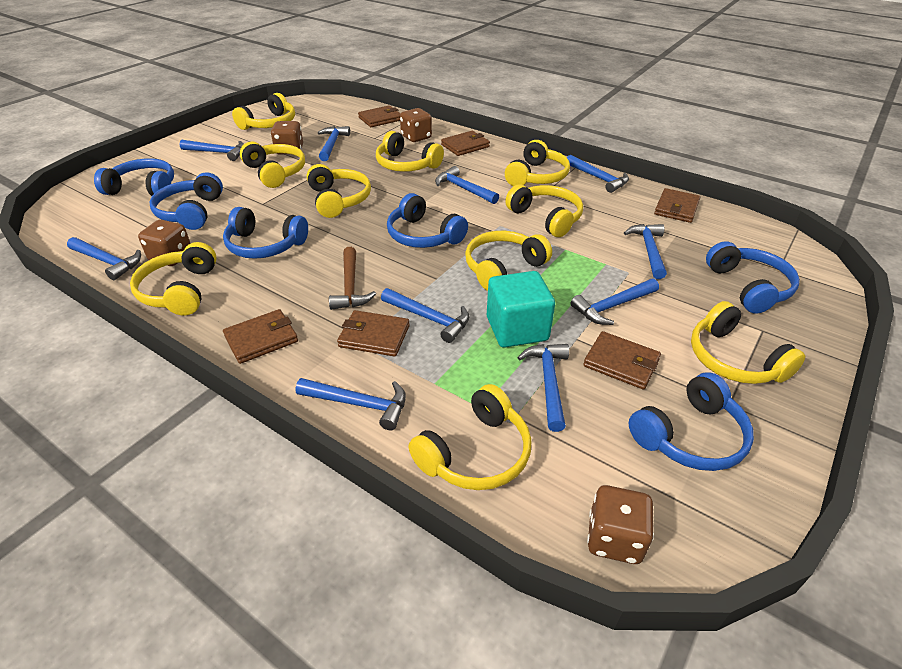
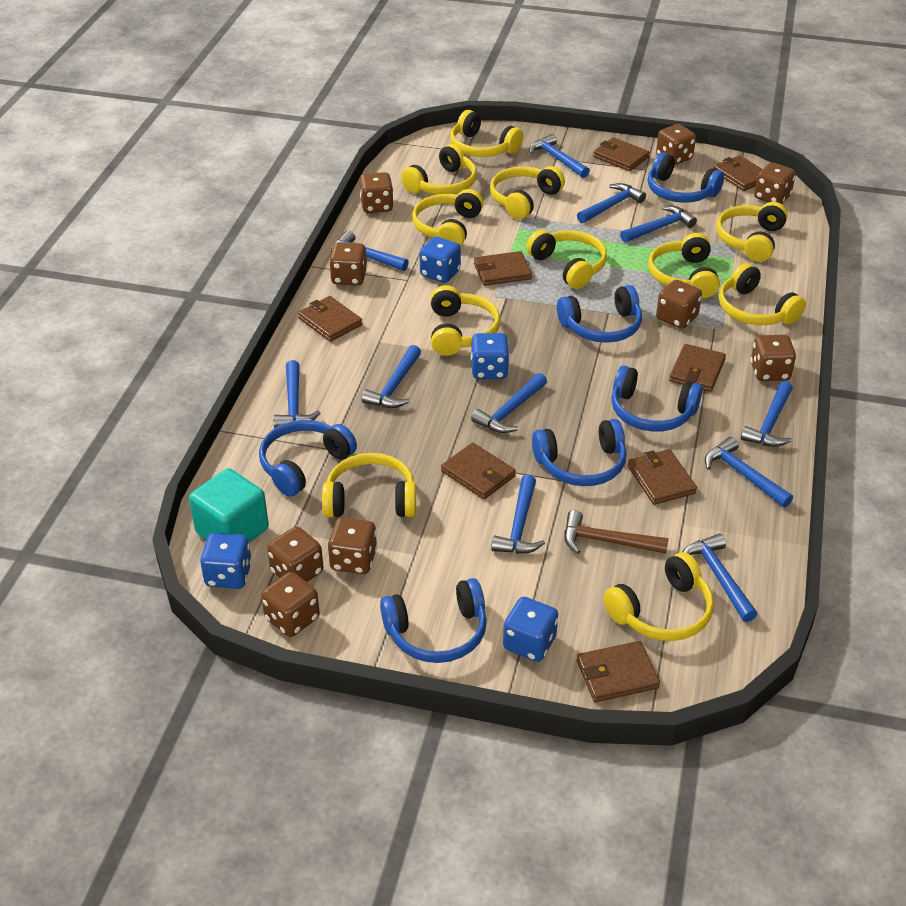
blue dice: 0 -> 4
blue hammer: 10 -> 11
brown dice: 4 -> 9
brown wallet: 6 -> 8
yellow headphones: 10 -> 11

